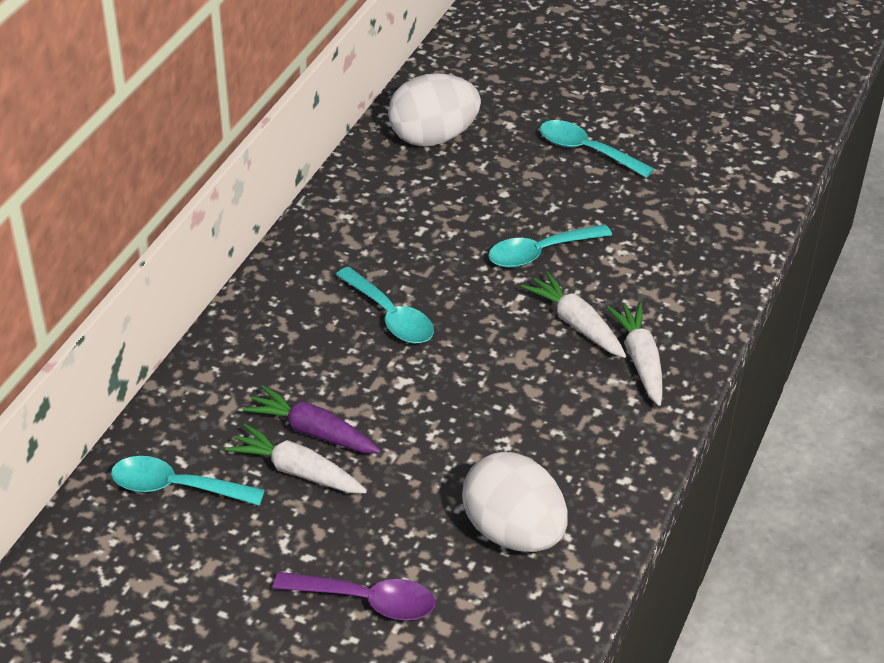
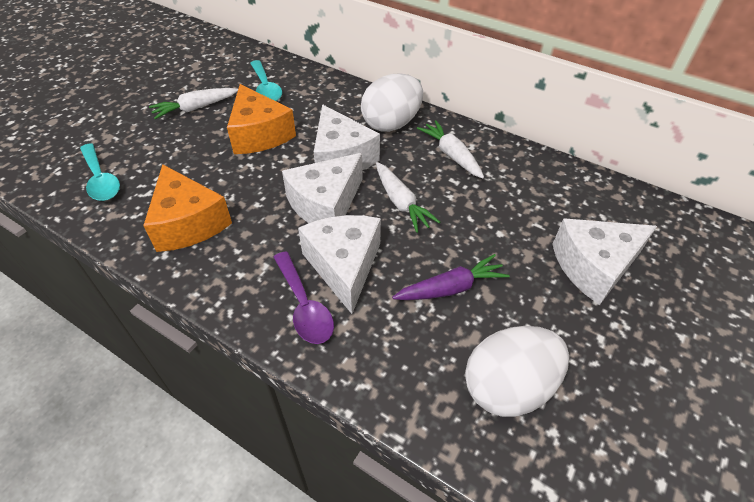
orange cheese: 0 -> 2
turquoise spoon: 4 -> 2
white cheese: 0 -> 4

